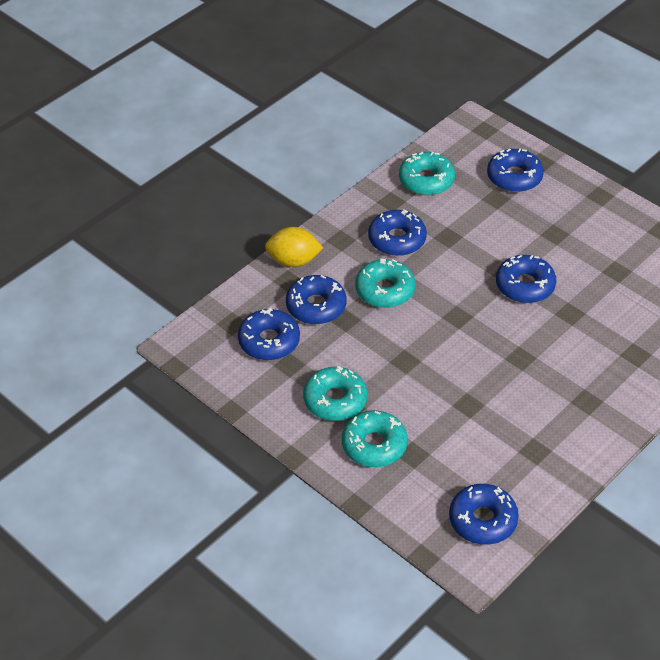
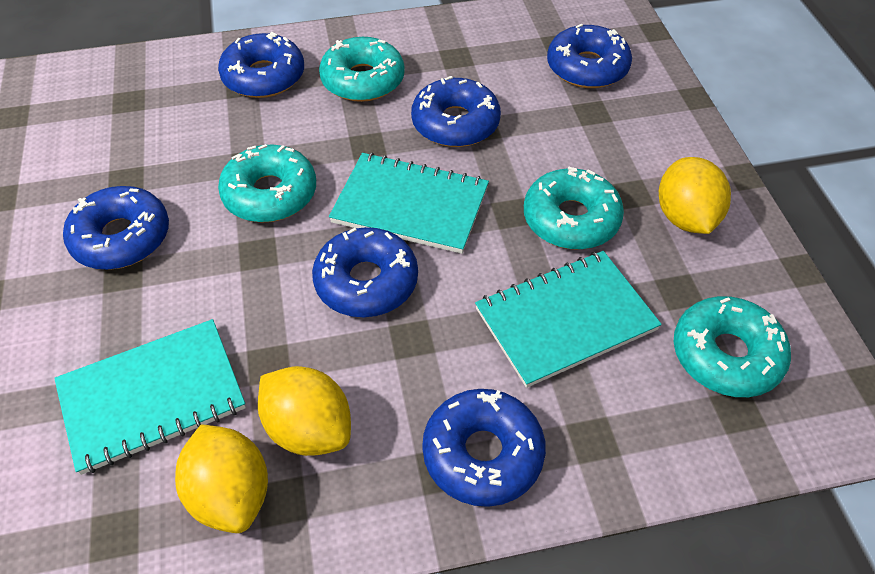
turquoise notebook: 0 -> 3
yellow lemon: 1 -> 3

